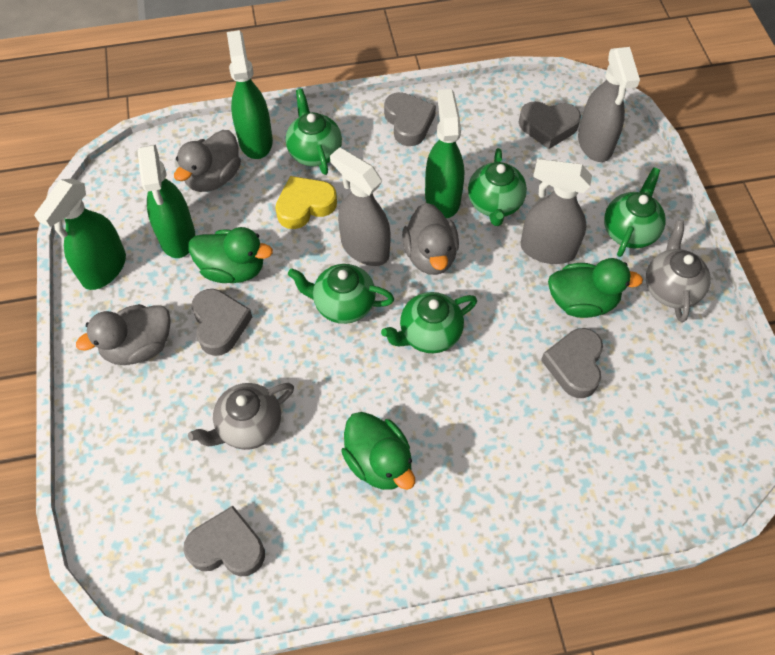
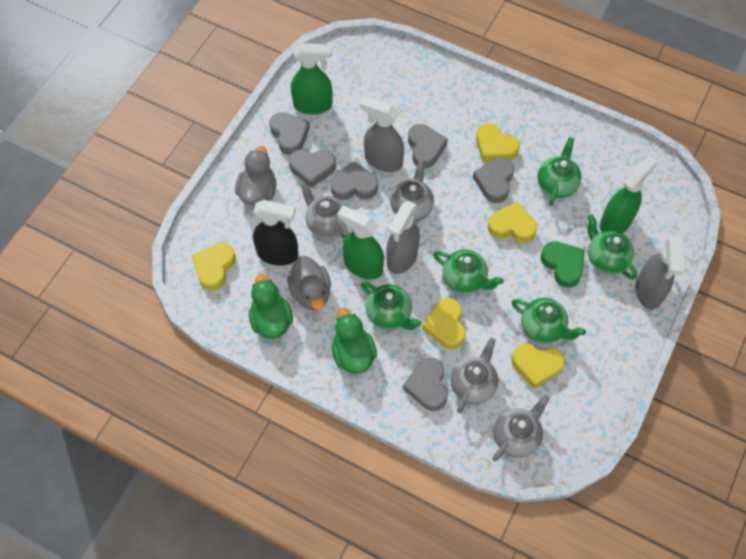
black spray bottle: 0 -> 1
green duck: 3 -> 2
green heart: 0 -> 1
green spray bottle: 4 -> 3
grey duck: 3 -> 2
grey heart: 5 -> 6
grey teapot: 2 -> 4
yellow heart: 1 -> 5

